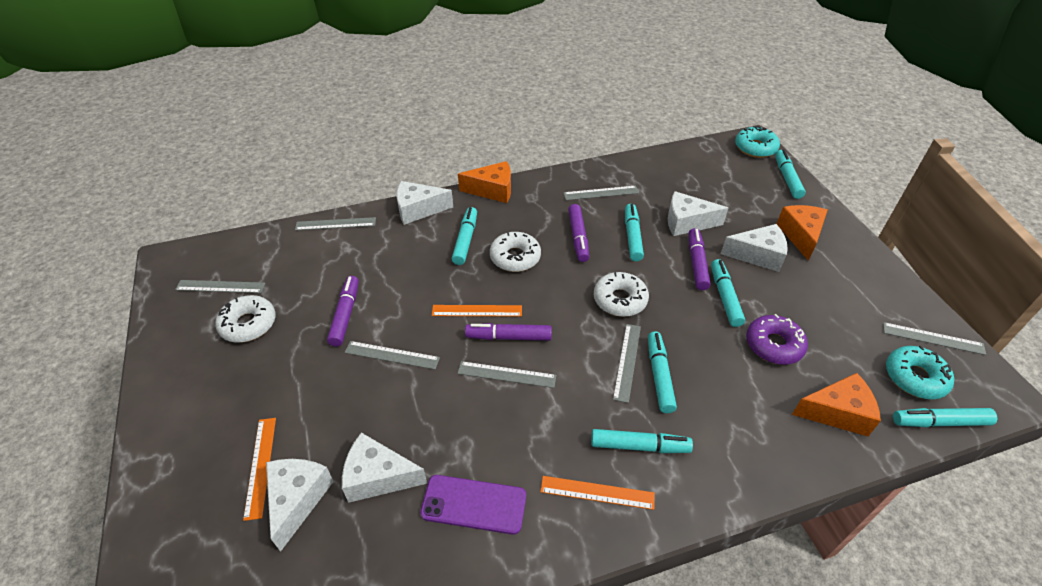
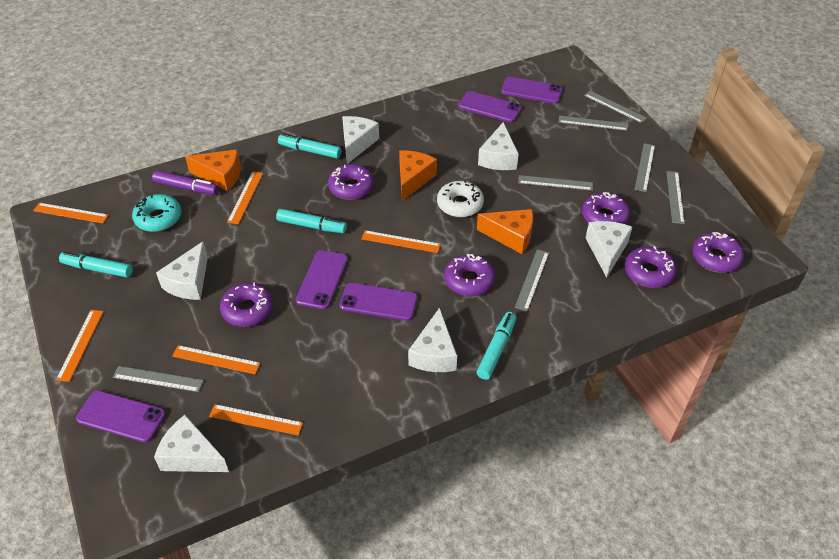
orange ruler: 3 -> 6
purple donut: 1 -> 6
purple marker: 4 -> 1
purple phone: 1 -> 5
turquoise donut: 2 -> 1
turquoise marker: 7 -> 4
white cheese: 5 -> 6
white donut: 3 -> 1

